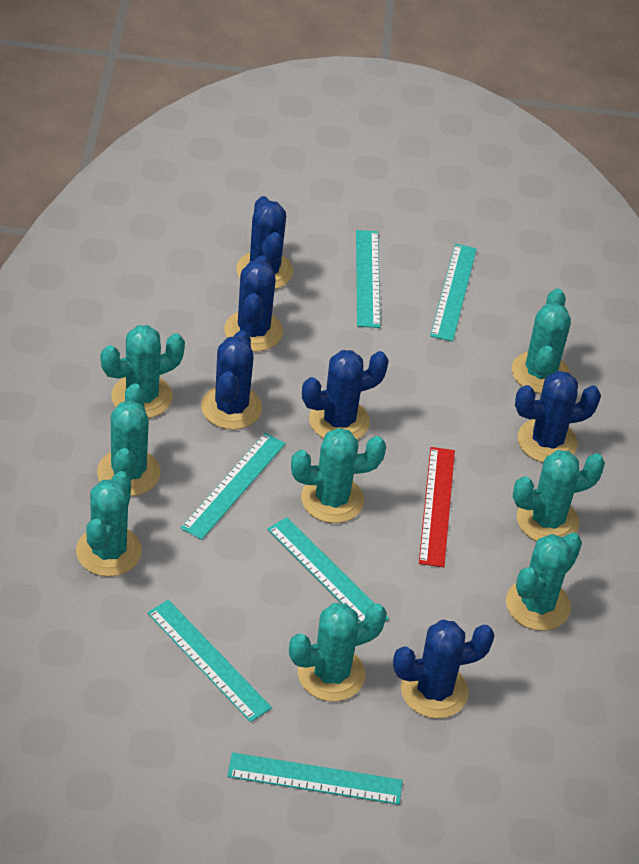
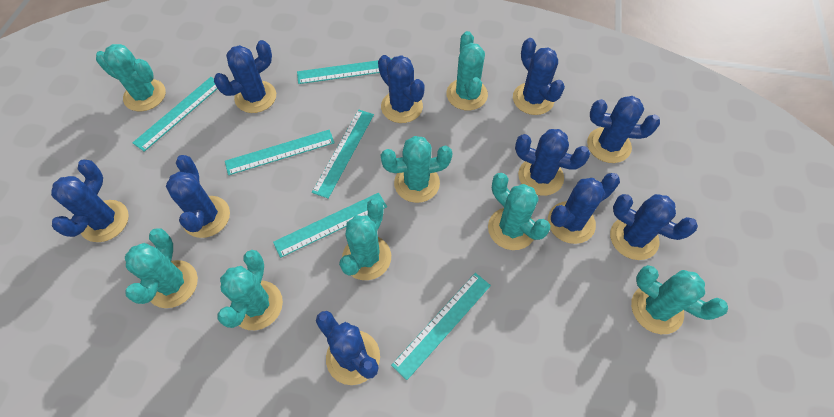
blue cactus: 6 -> 10
red ruler: 1 -> 0

